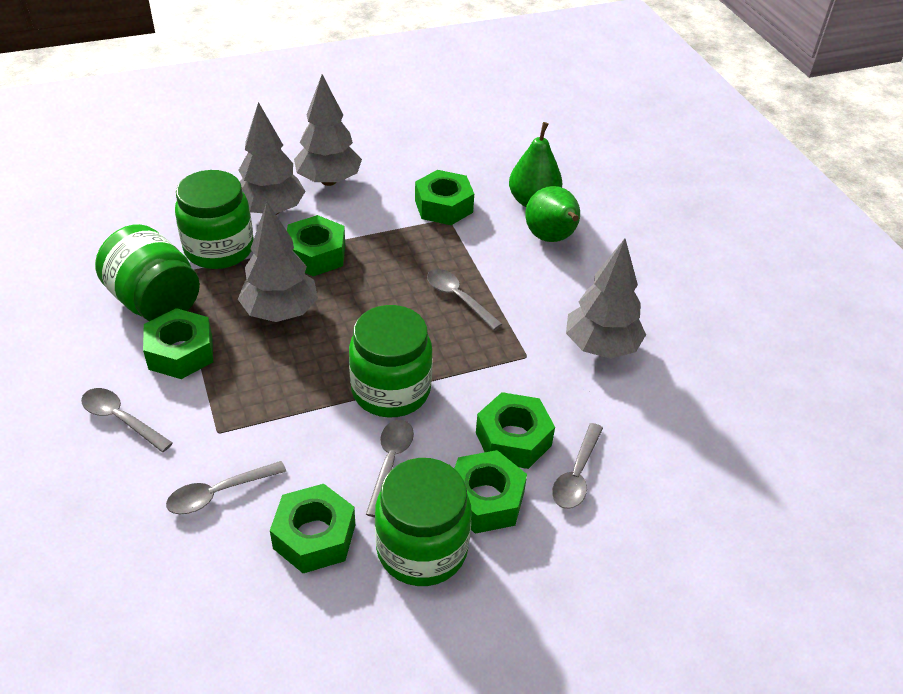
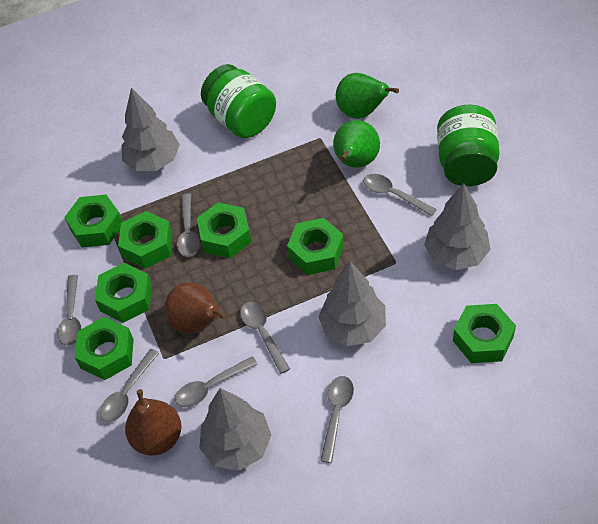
brown pear: 0 -> 2
green jar: 4 -> 2
green nut: 6 -> 7
grey spoon: 5 -> 7

